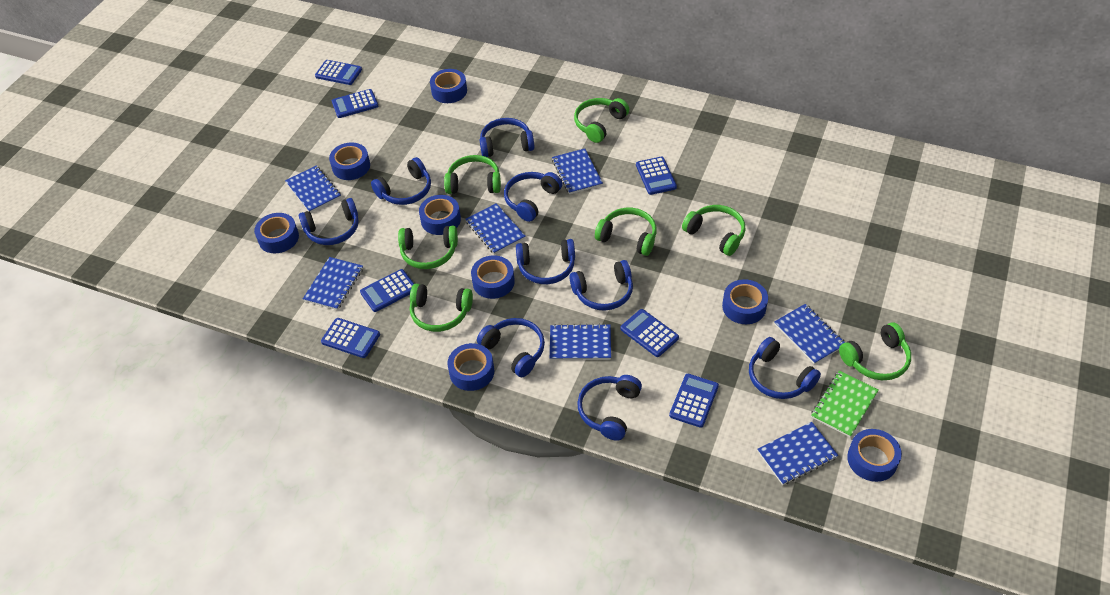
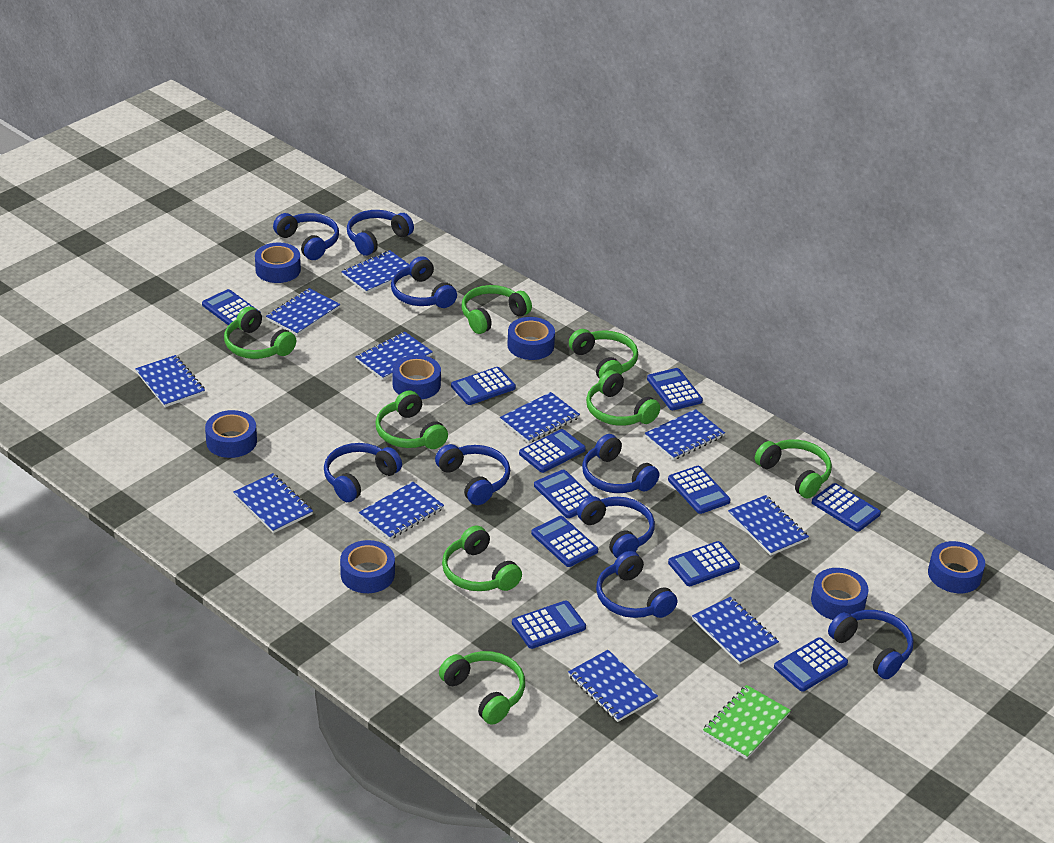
blue calculator: 7 -> 11
blue notebook: 7 -> 11
blue tape: 8 -> 7
green headphones: 7 -> 8

